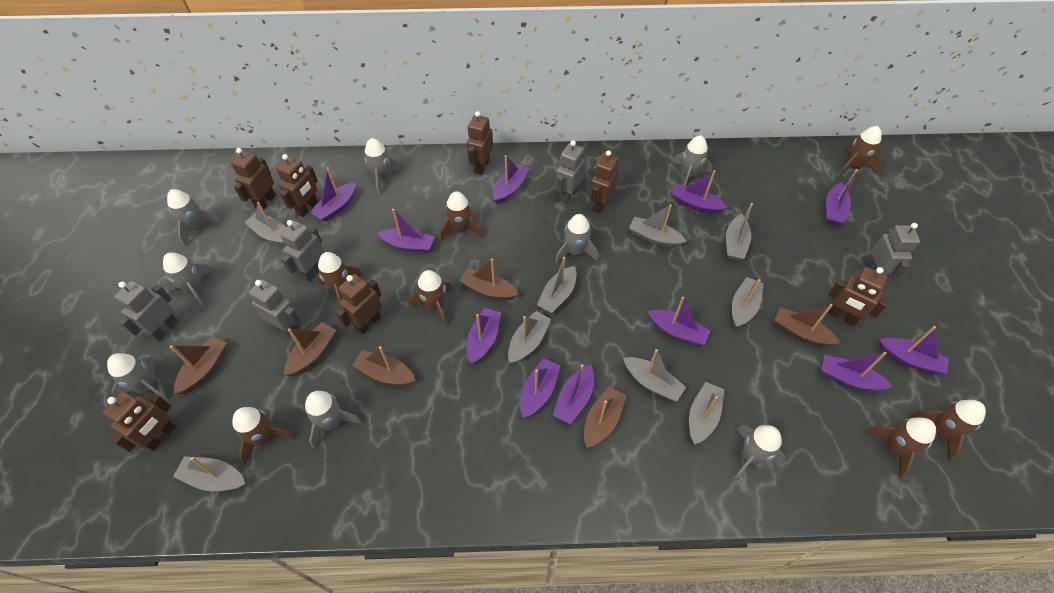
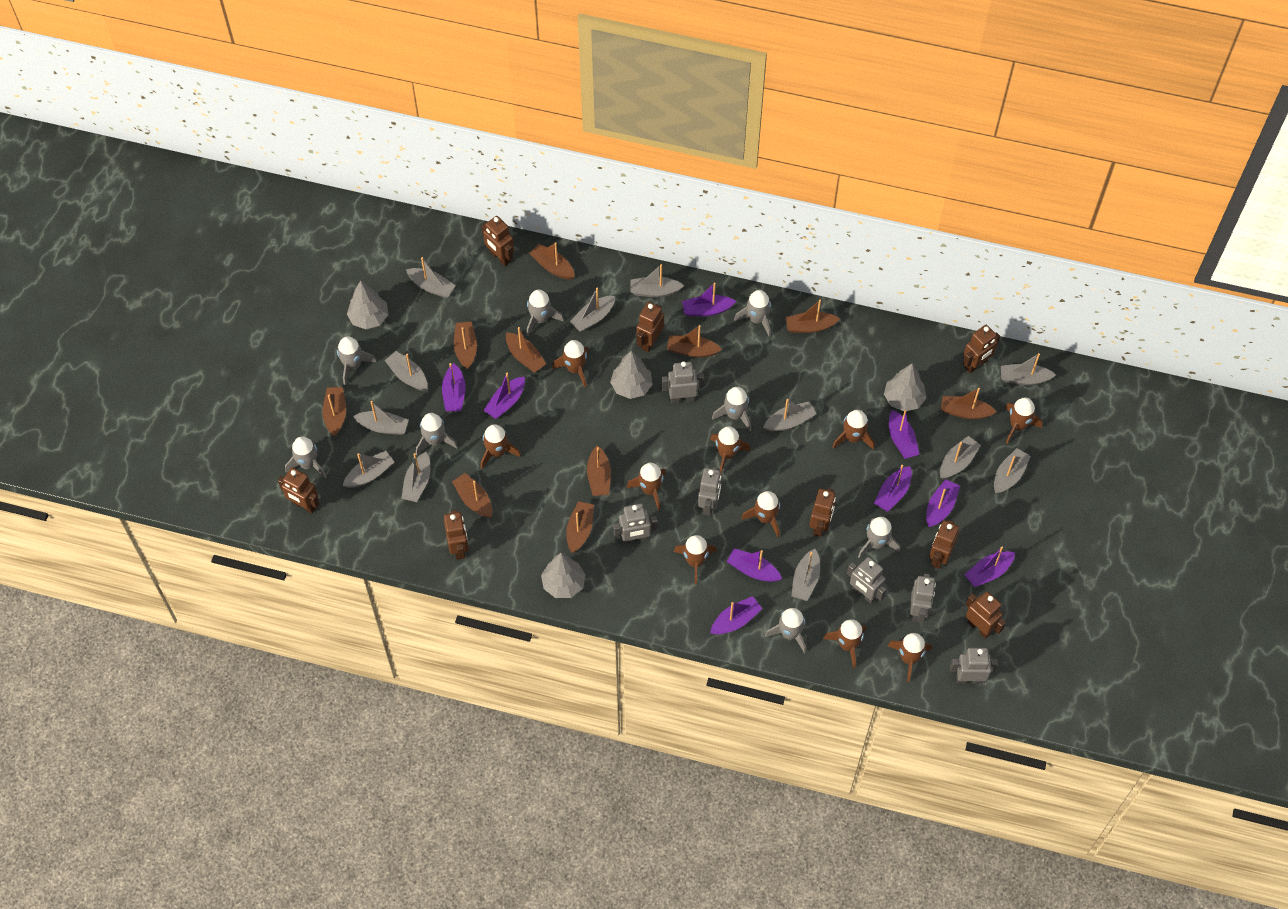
brown boat: 6 -> 10
brown robot: 7 -> 8
brown rocket: 7 -> 10
grey boat: 9 -> 12
grey robot: 5 -> 6
grey tree: 0 -> 4
purple boat: 11 -> 9

